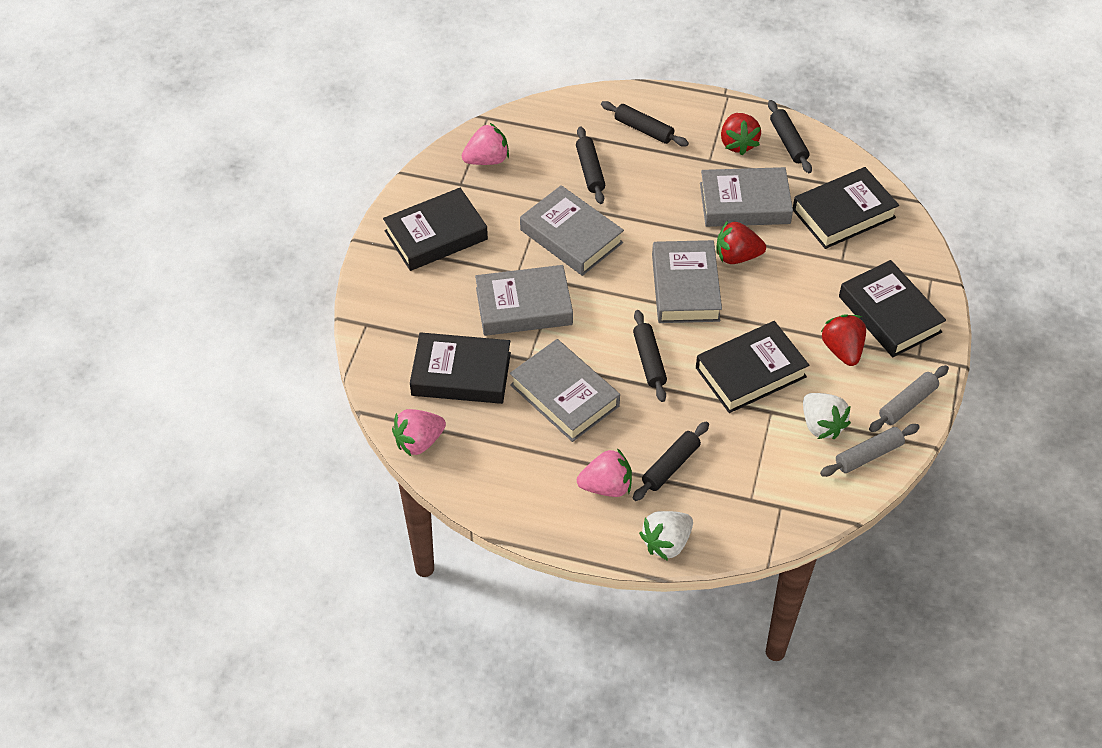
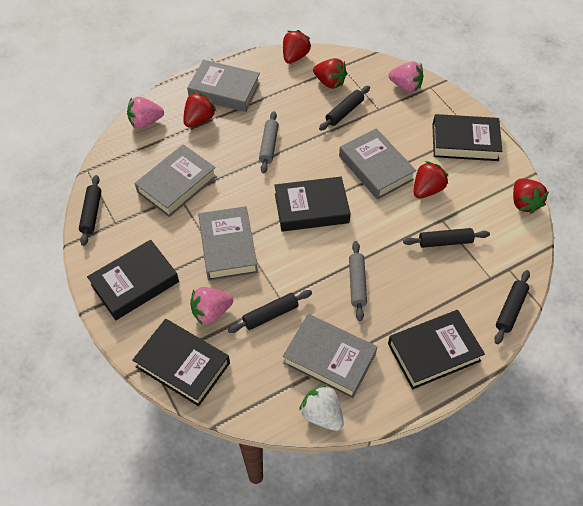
red strawberry: 3 -> 5
white strawberry: 2 -> 1

